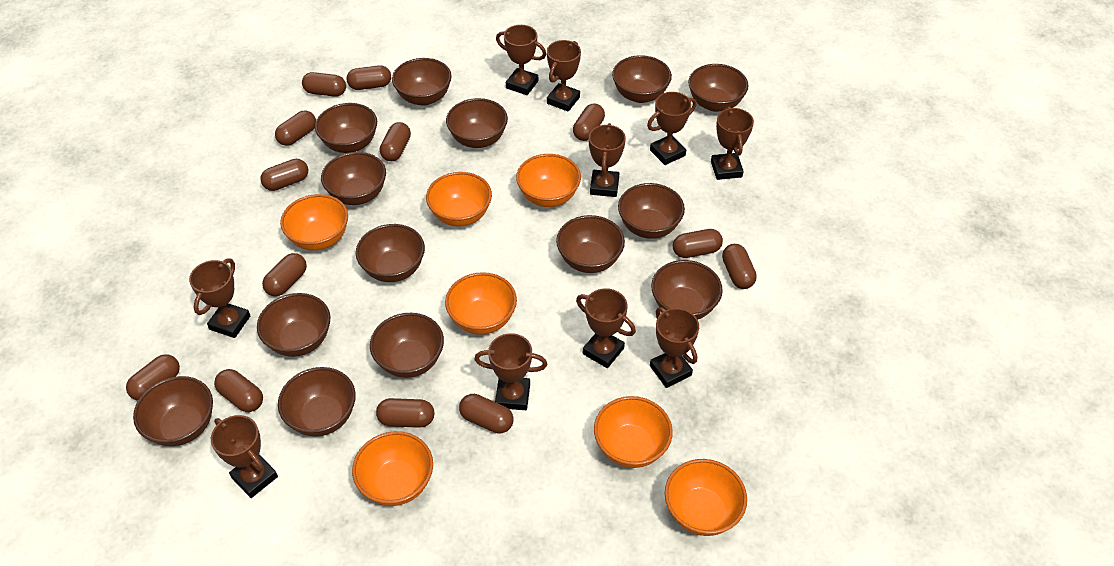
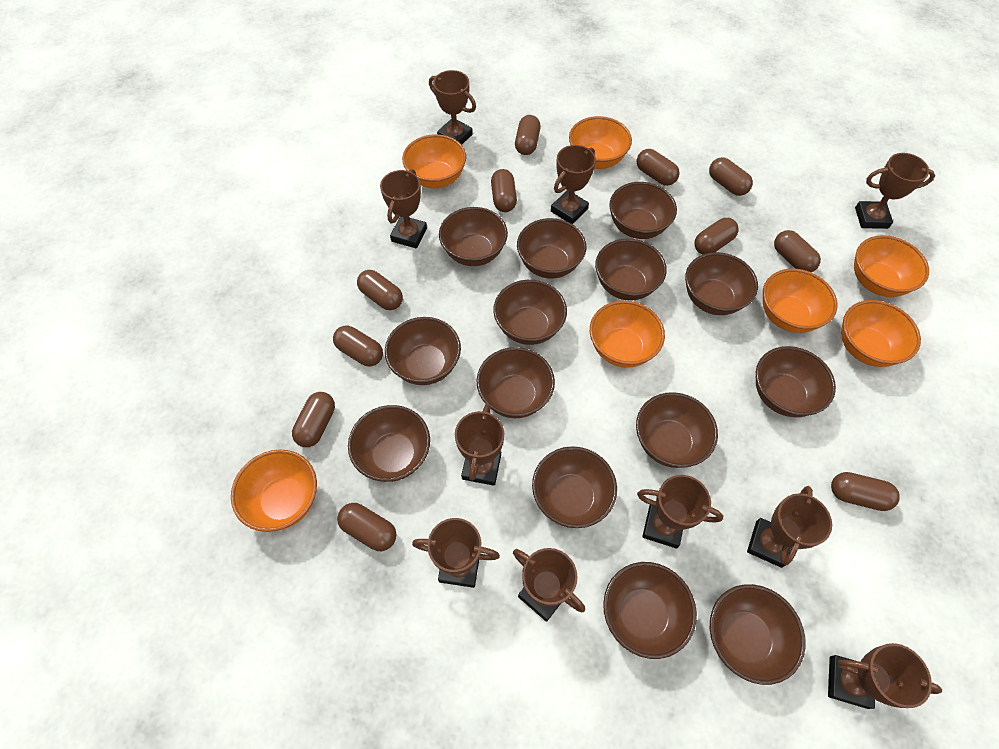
brown capsule: 13 -> 11

